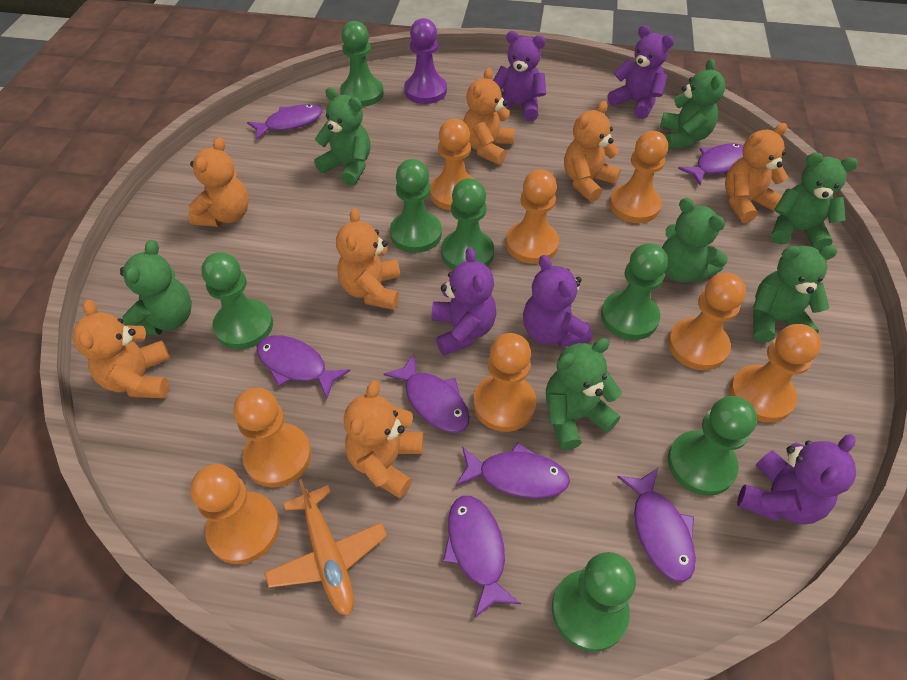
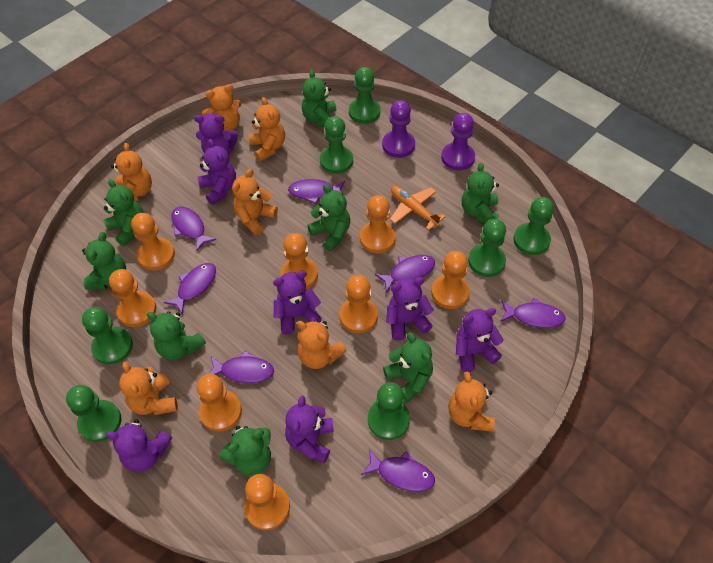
green teddy bear: 7 -> 8
purple pawn: 1 -> 2
purple teddy bear: 5 -> 7

